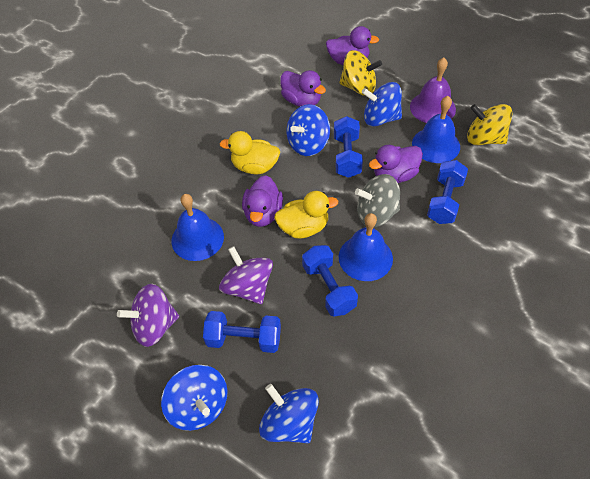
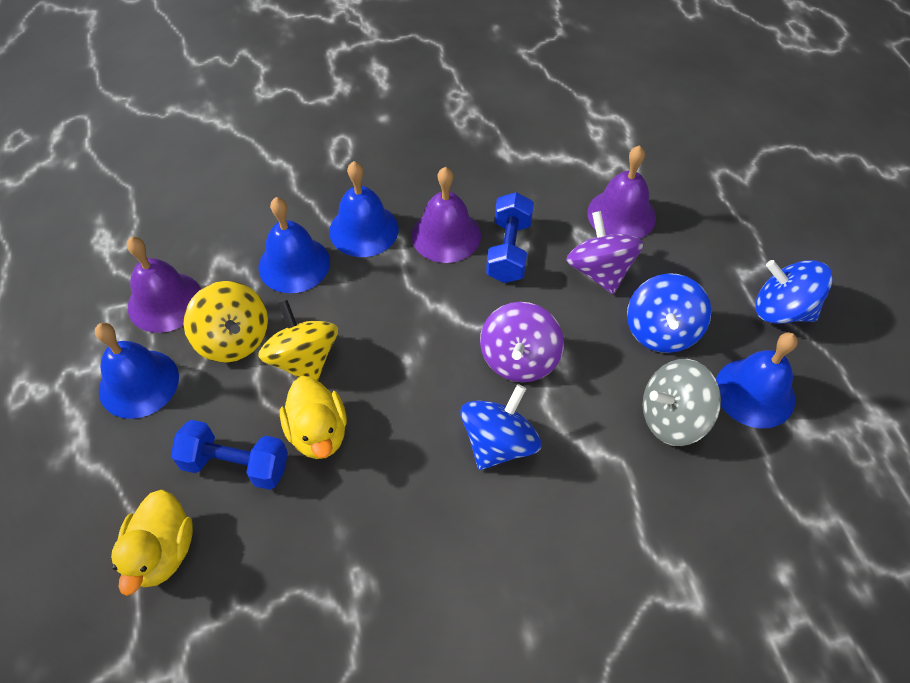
blue bell: 3 -> 4
blue dumbbell: 4 -> 2
blue spinning top: 4 -> 3
purple bell: 1 -> 3
purple duck: 4 -> 0

